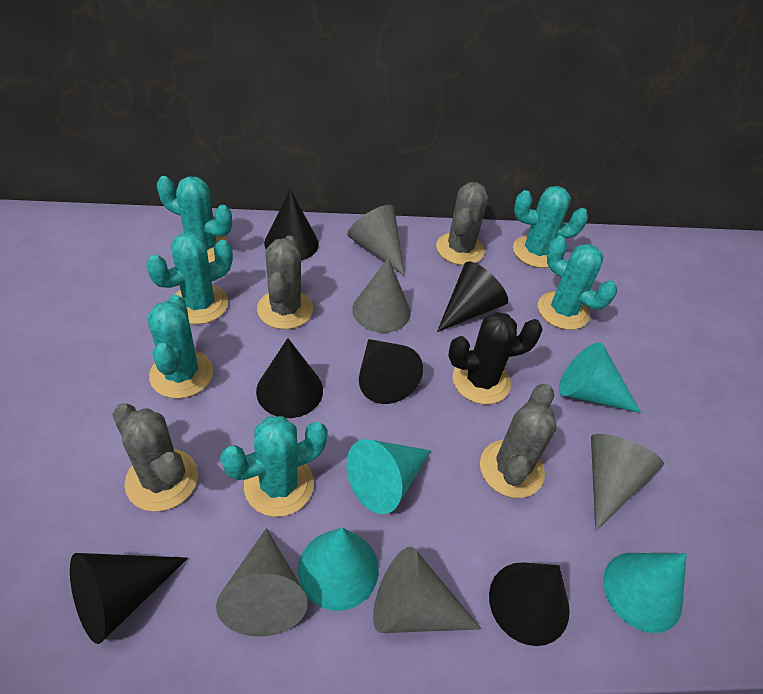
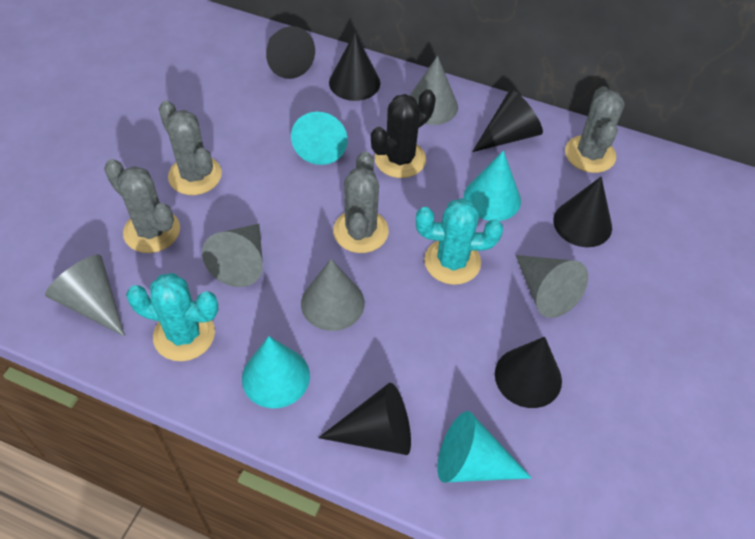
turquoise cactus: 6 -> 2

